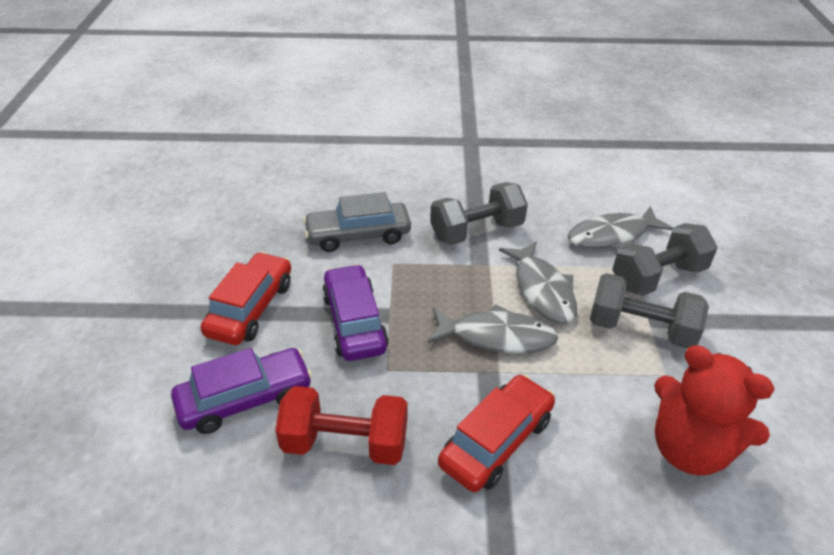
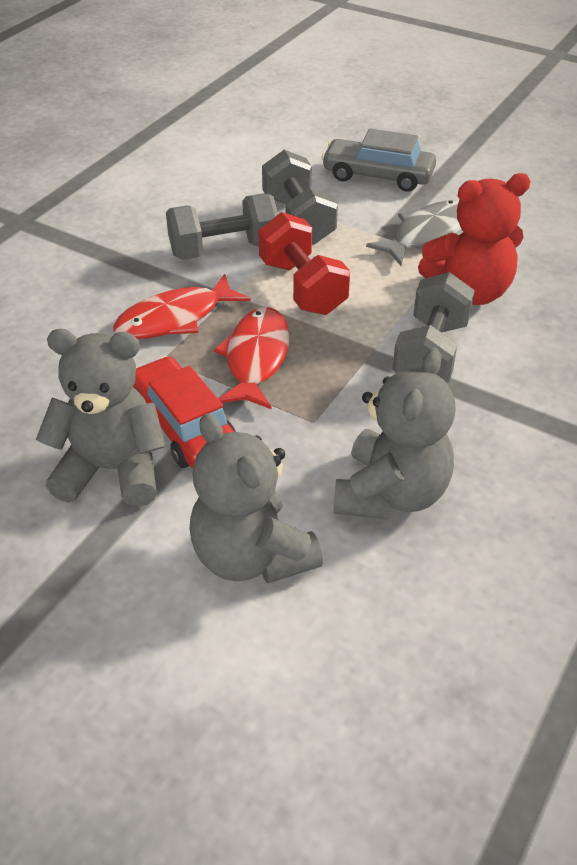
grey fish: 3 -> 1
grey teddy bear: 0 -> 3
purple car: 2 -> 0
red car: 2 -> 1
red fish: 0 -> 2

